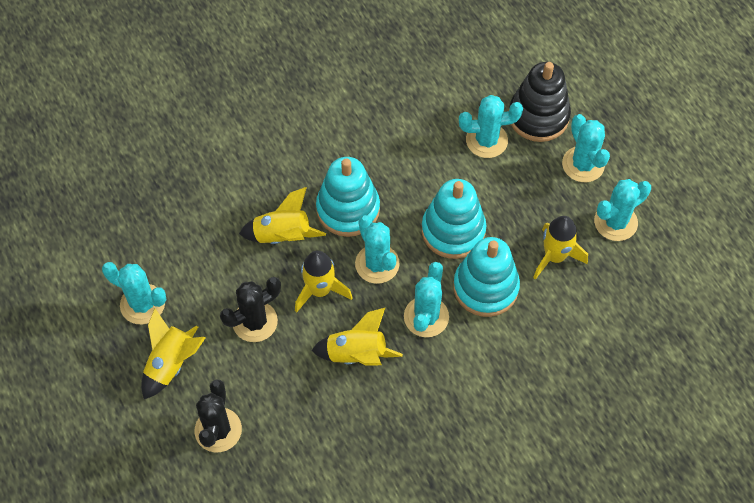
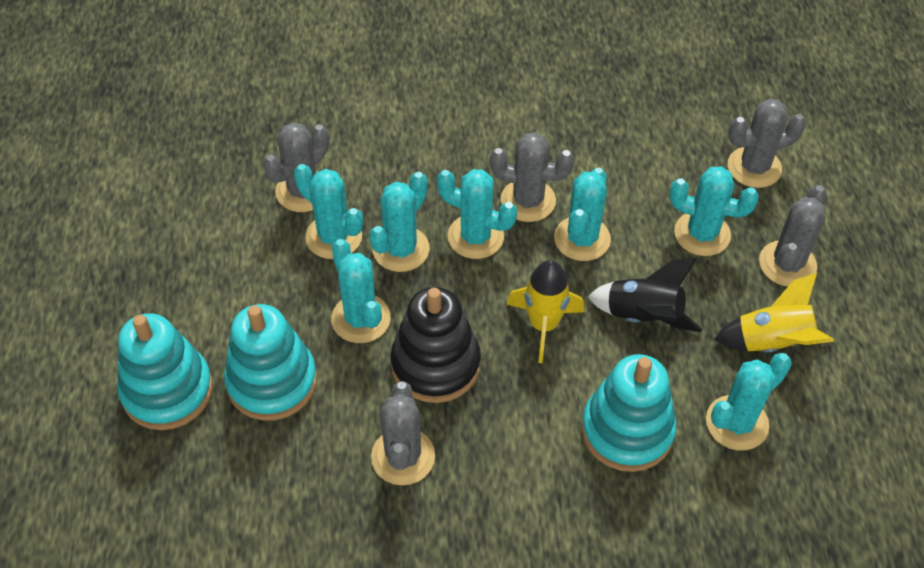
black cactus: 2 -> 0
black rocket: 0 -> 1
grey cactus: 0 -> 5
turquoise cactus: 6 -> 7
yellow rocket: 5 -> 2

